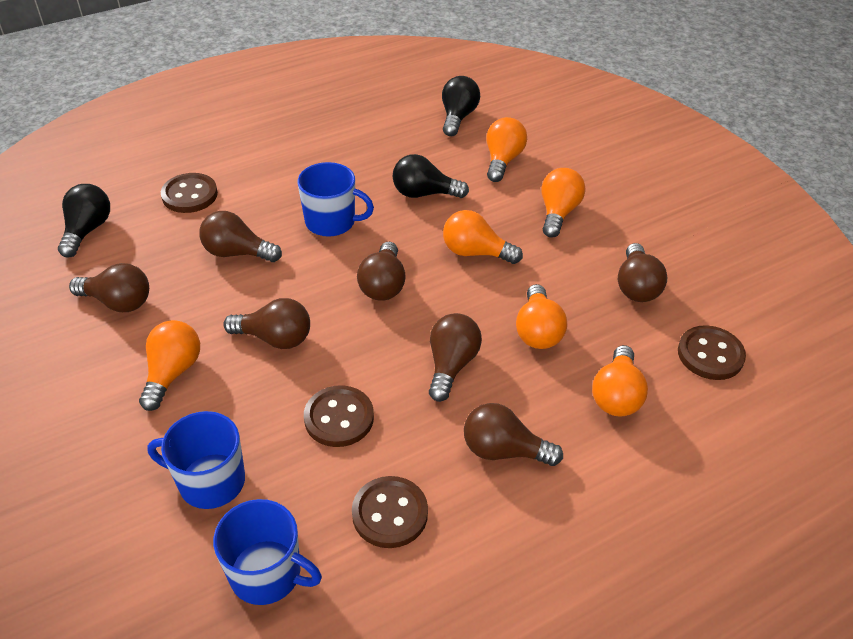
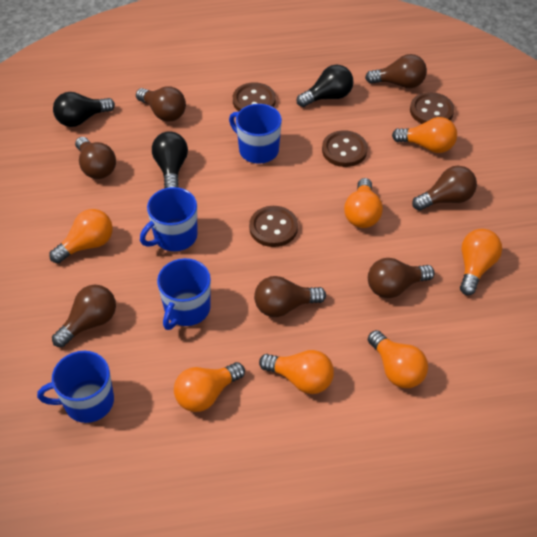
blue mug: 3 -> 4
orange light bulb: 6 -> 7

